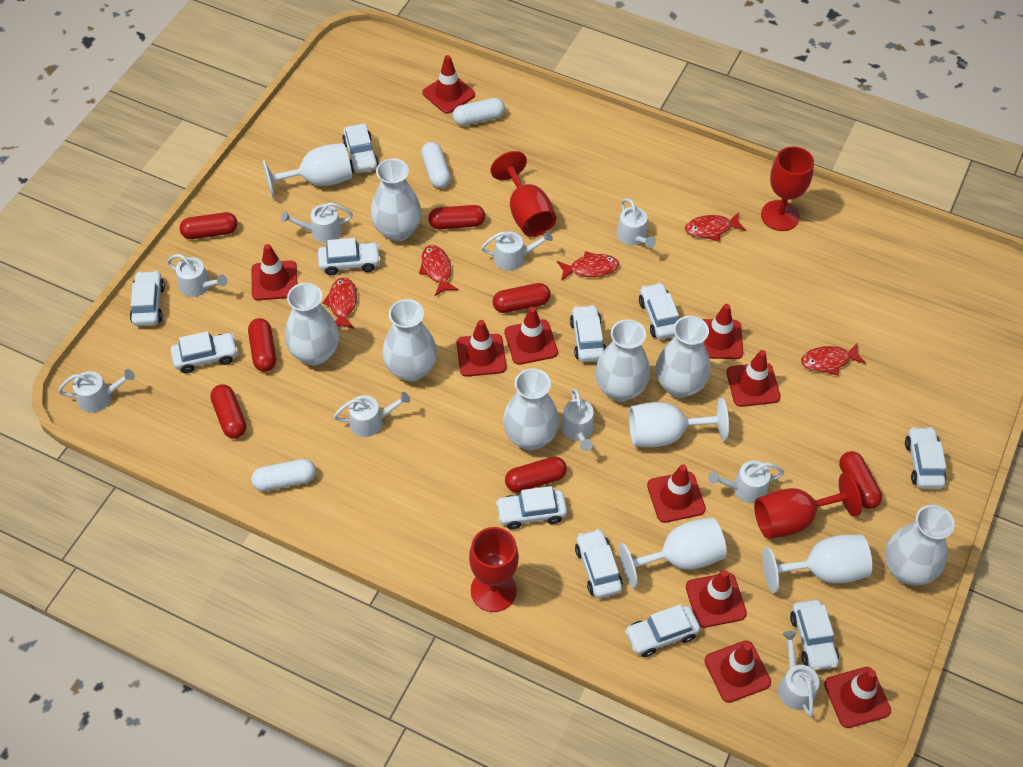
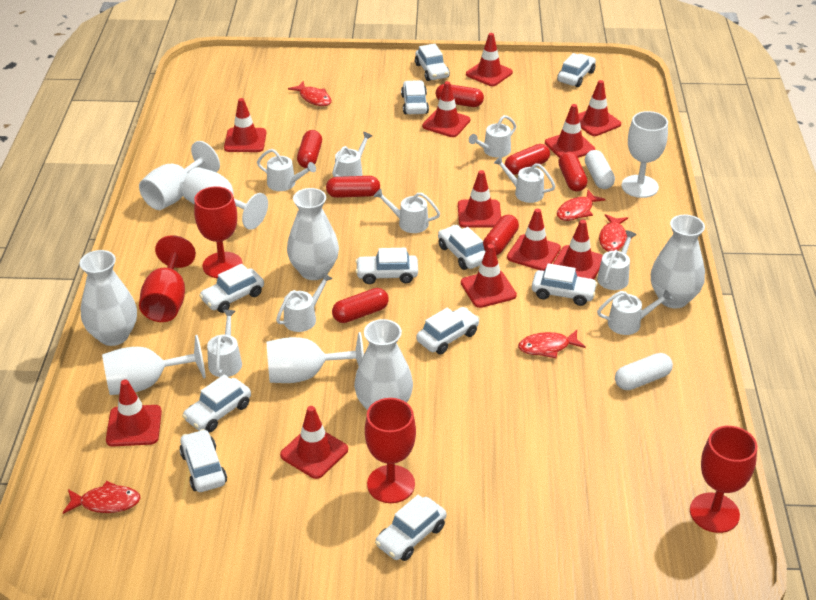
red traffic cone: 10 -> 11
white capsule: 3 -> 2
white goblet: 4 -> 5
white vase: 7 -> 4

